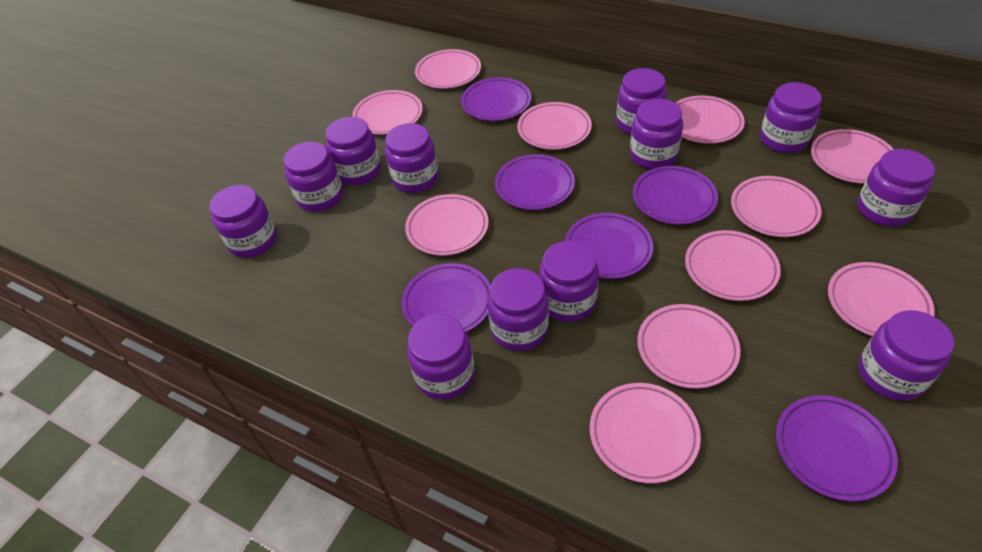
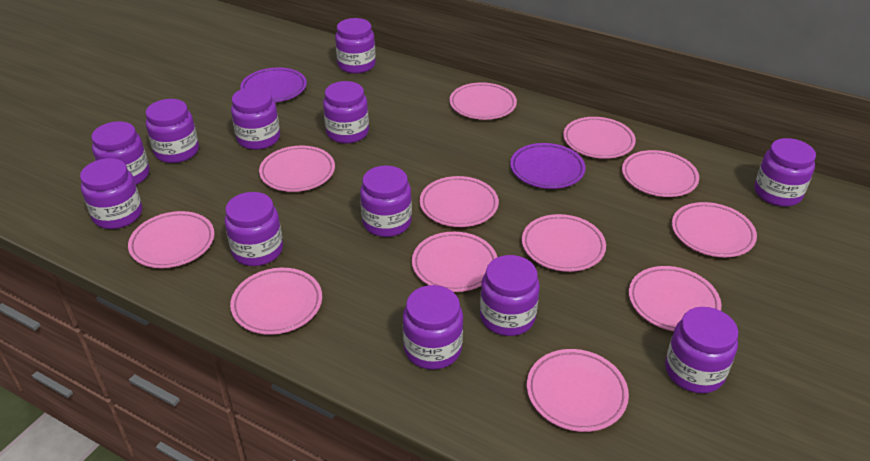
pink plate: 11 -> 12
purple plate: 6 -> 2

